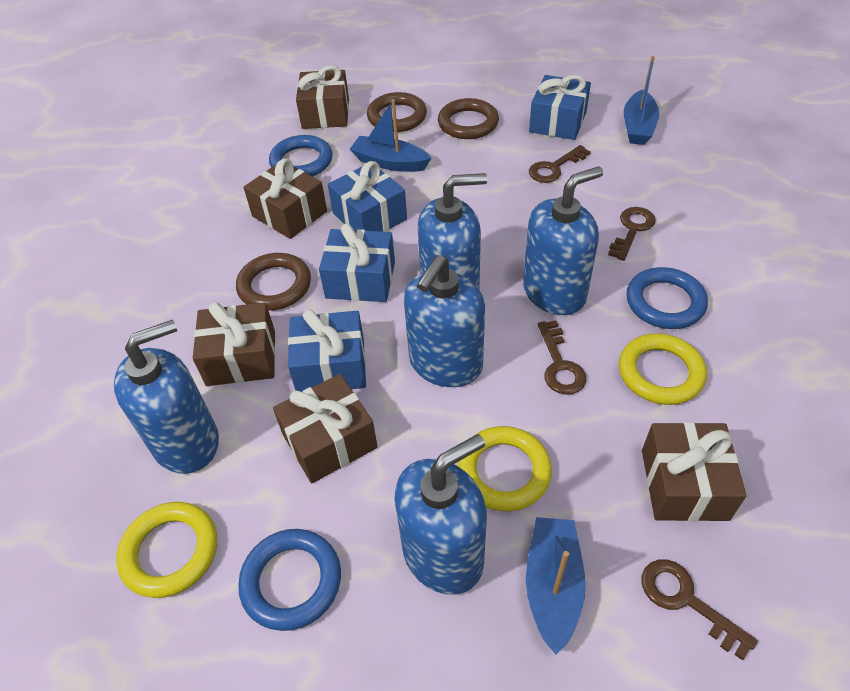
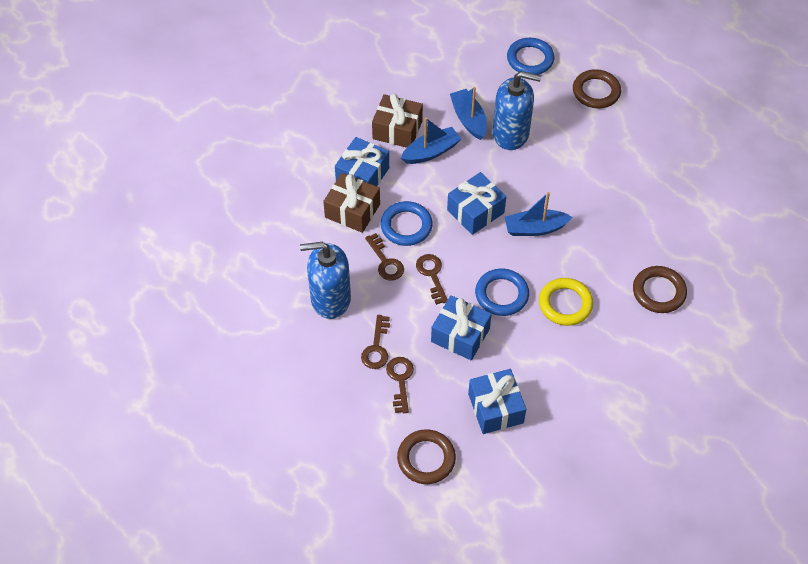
blue soap dispenser: 5 -> 2
brown gift: 5 -> 2
yellow ring: 3 -> 1

